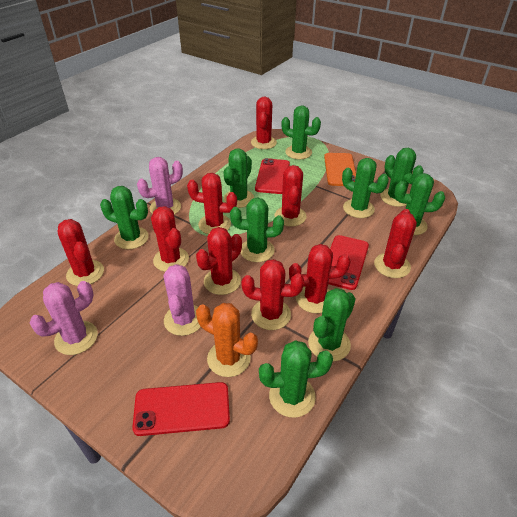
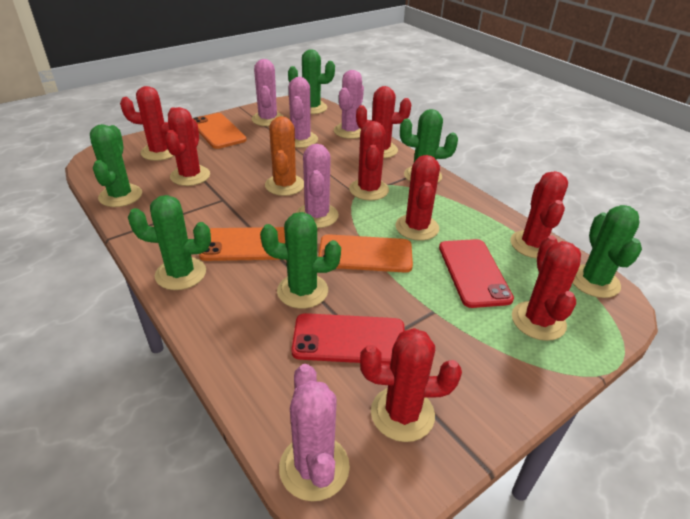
green cactus: 9 -> 6
orange phone: 1 -> 3
pink cactus: 3 -> 5
red cactus: 9 -> 8
red phone: 3 -> 2

